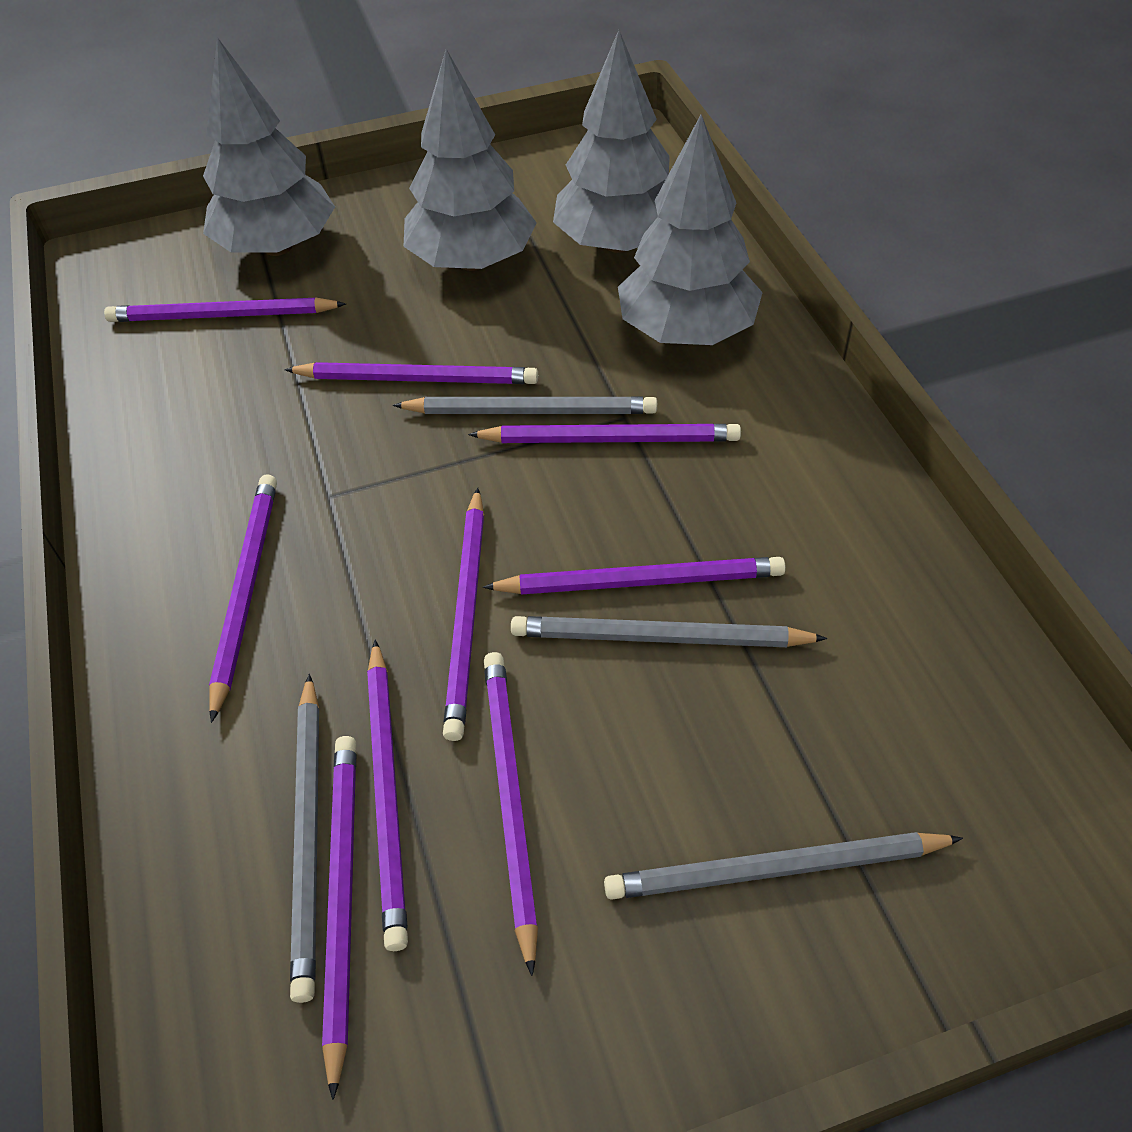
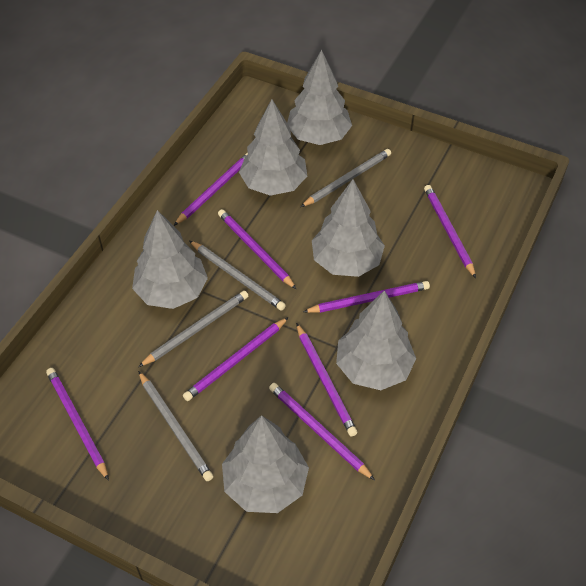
grey tree: 4 -> 6
purple pencil: 9 -> 8

